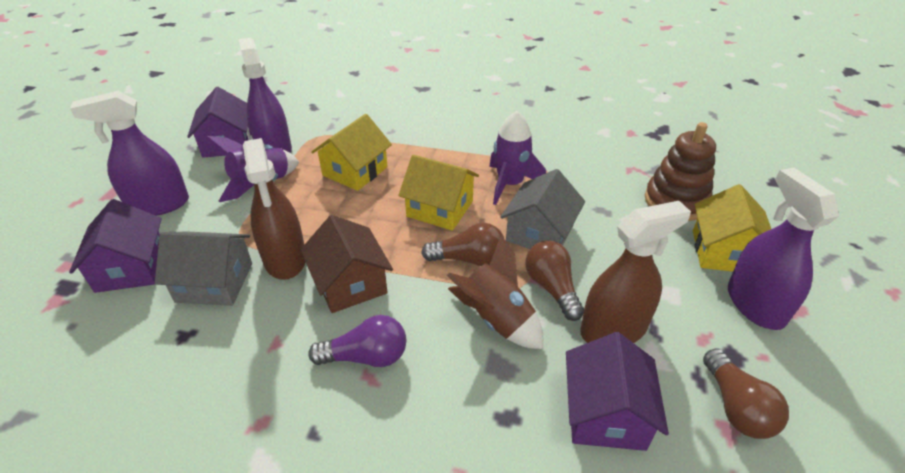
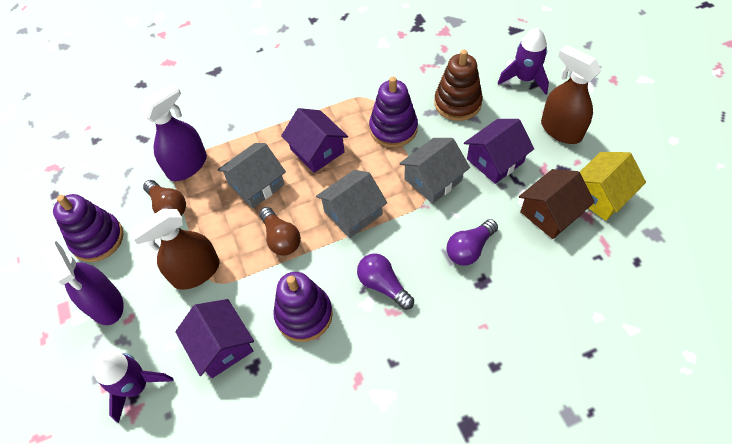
brown light bulb: 3 -> 2
brown rocket: 1 -> 0
grey house: 2 -> 3
purple light bulb: 1 -> 2
purple spray bottle: 3 -> 2
purple stacking toy: 0 -> 3
yellow house: 3 -> 1

